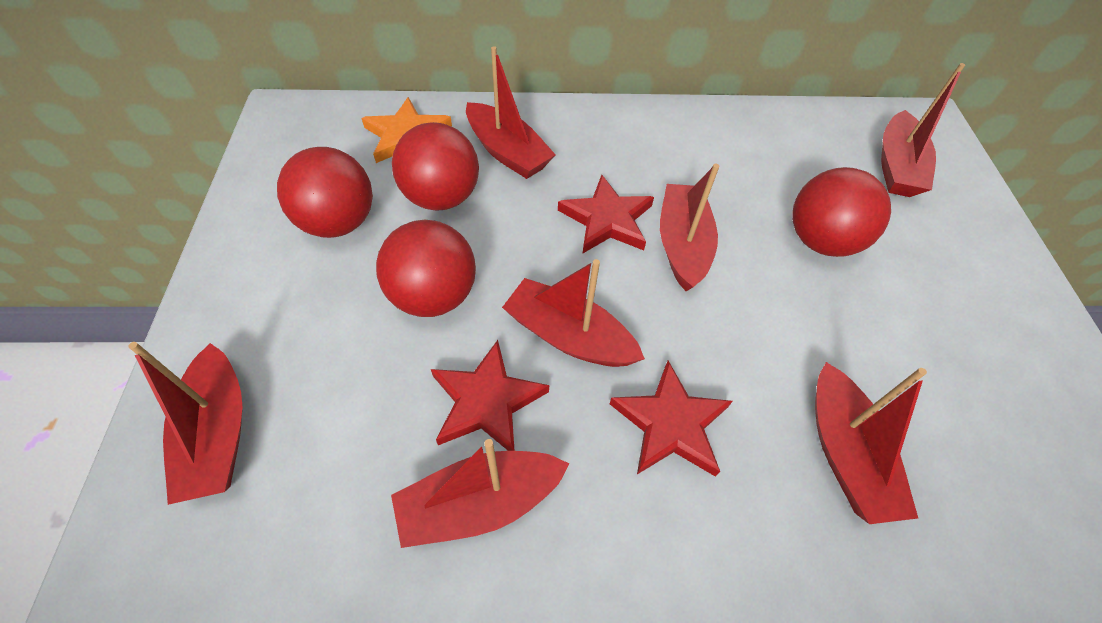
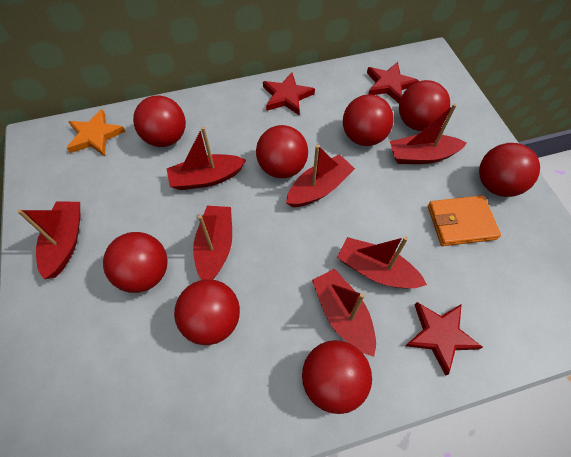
orange wallet: 0 -> 1
red ball: 4 -> 8

